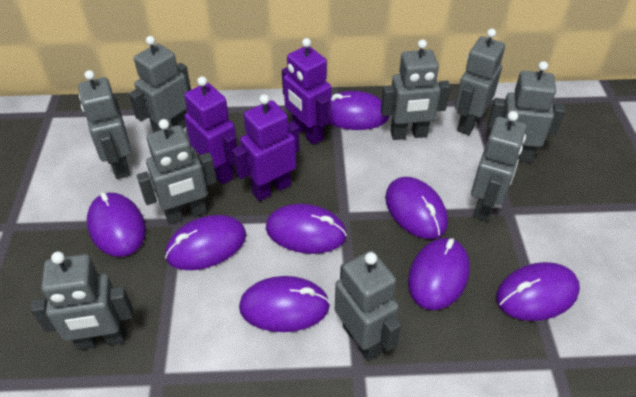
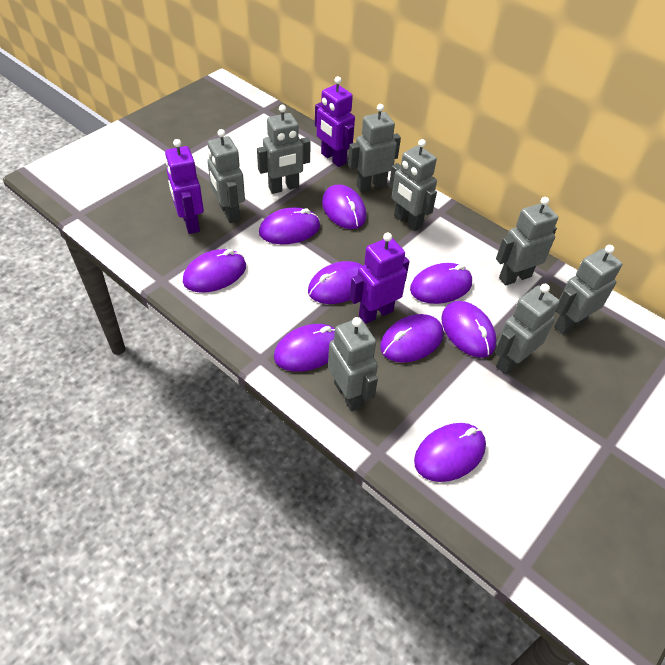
grey robot: 9 -> 8
purple mouse: 8 -> 9

